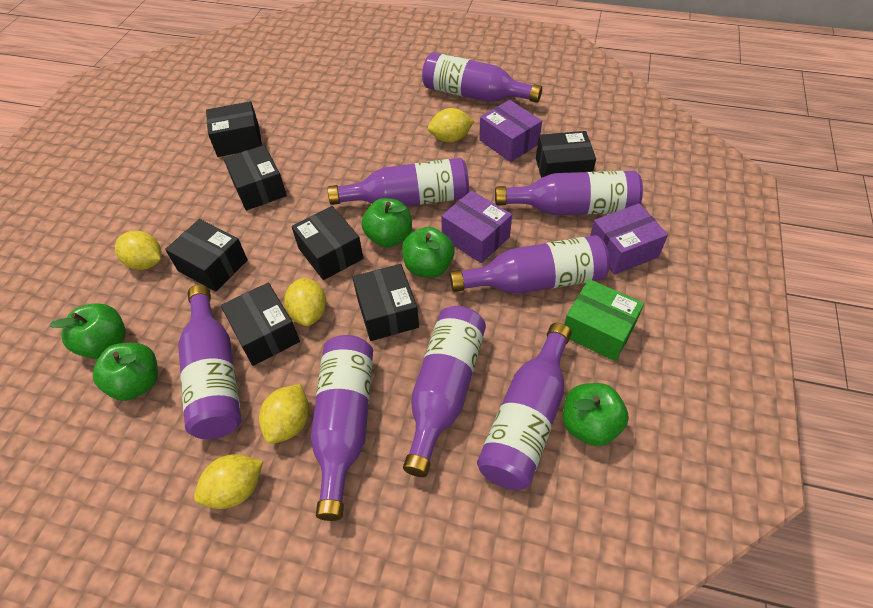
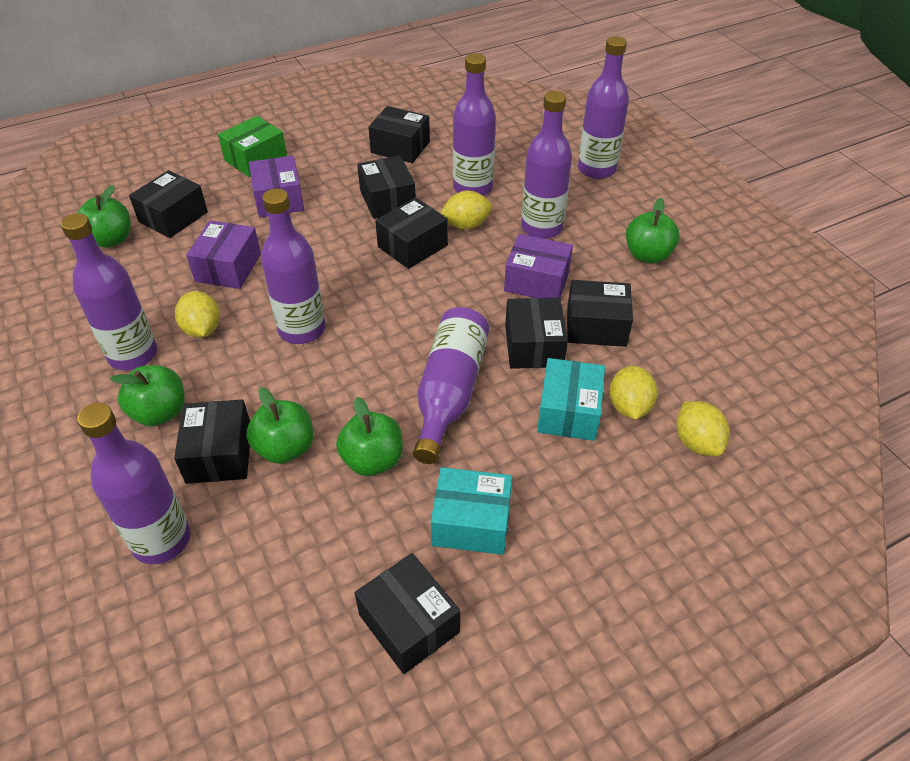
black box: 7 -> 8
purple bottle: 8 -> 7
turquoise box: 0 -> 2
yellow lemon: 5 -> 4

